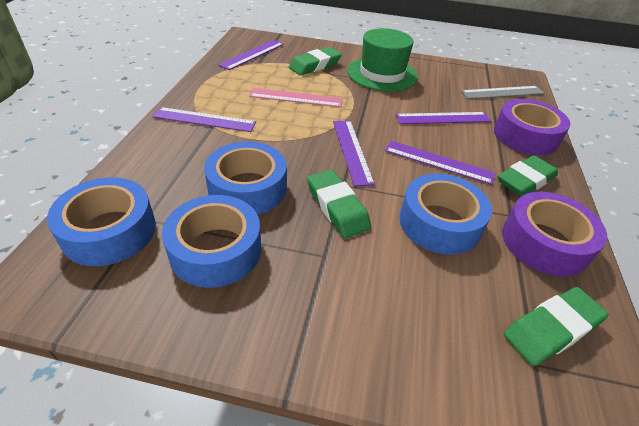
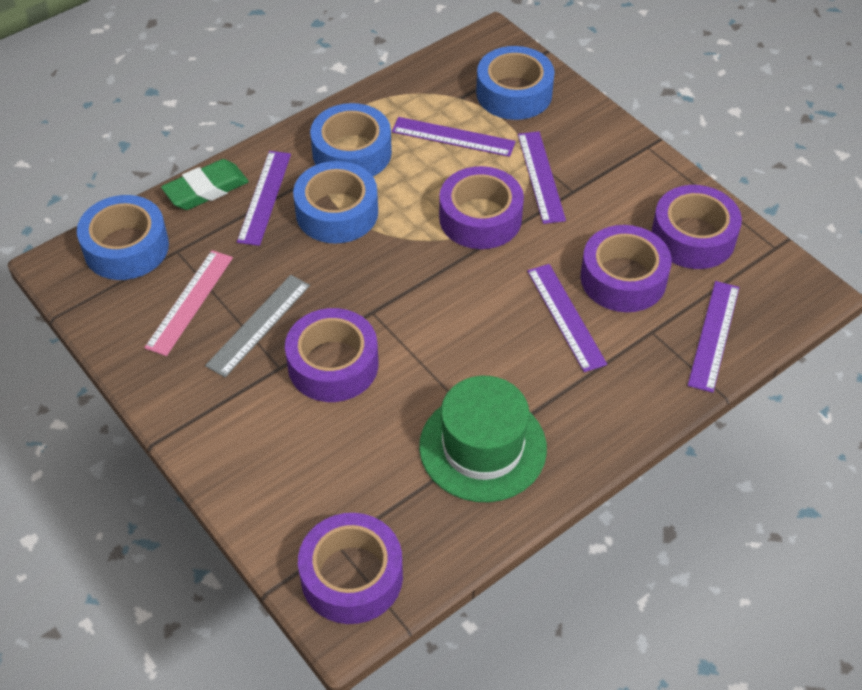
green eraser: 4 -> 1
purple tape: 2 -> 5

